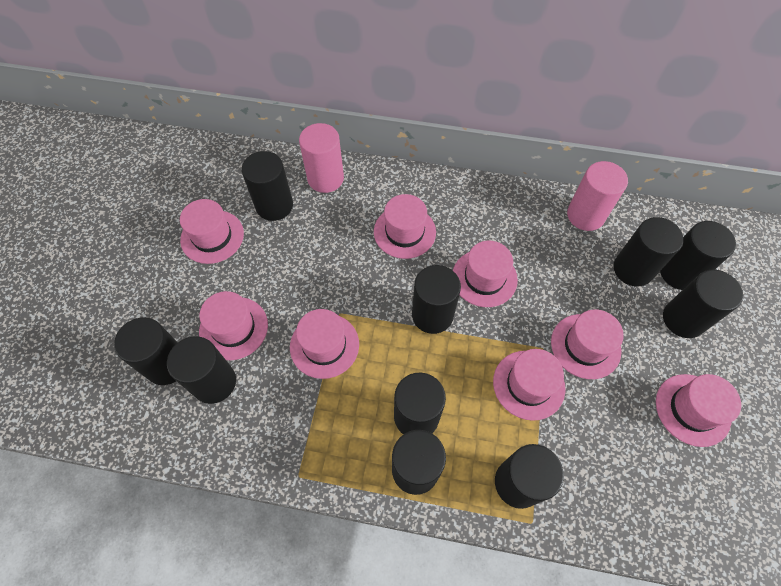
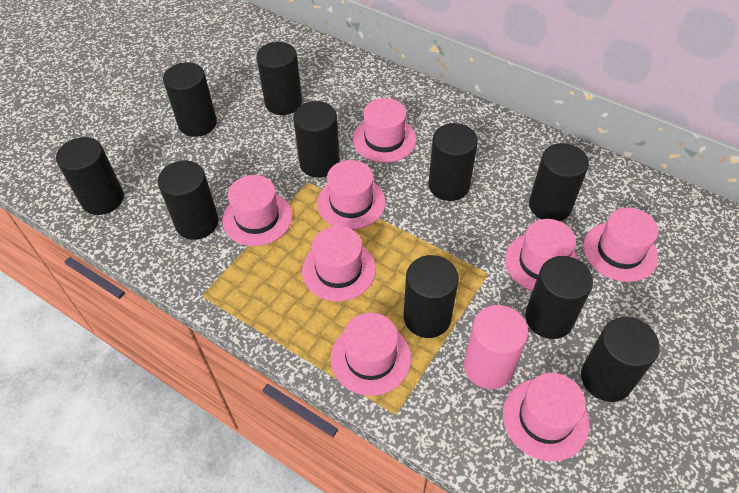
pink cylinder: 2 -> 1

